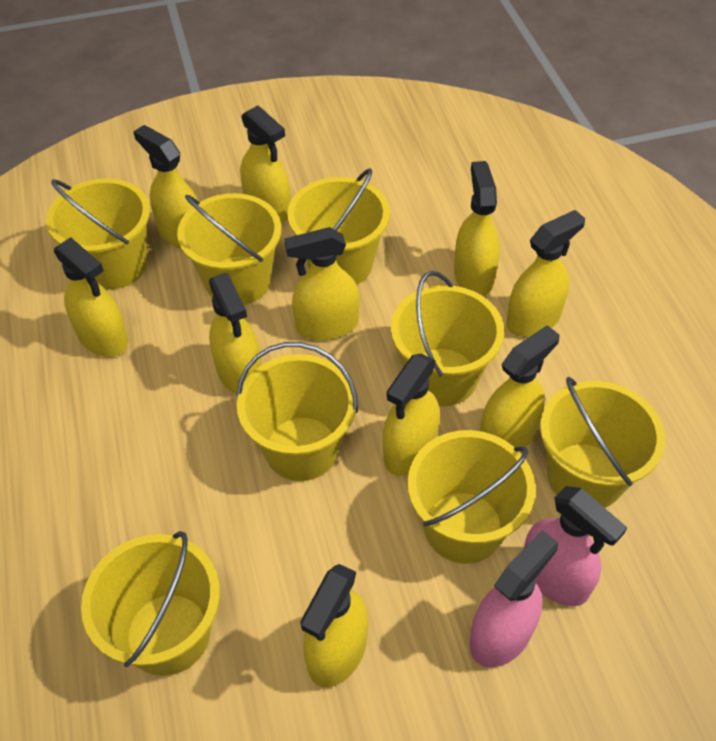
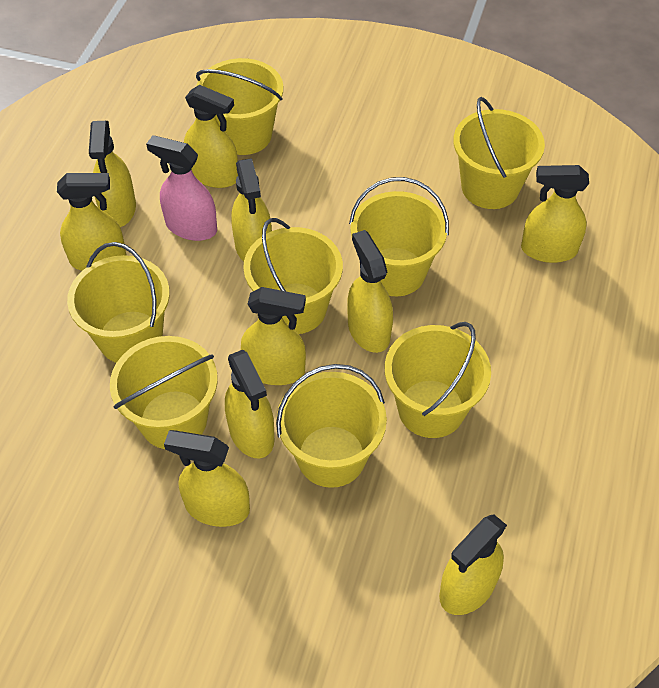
pink spray bottle: 2 -> 1

